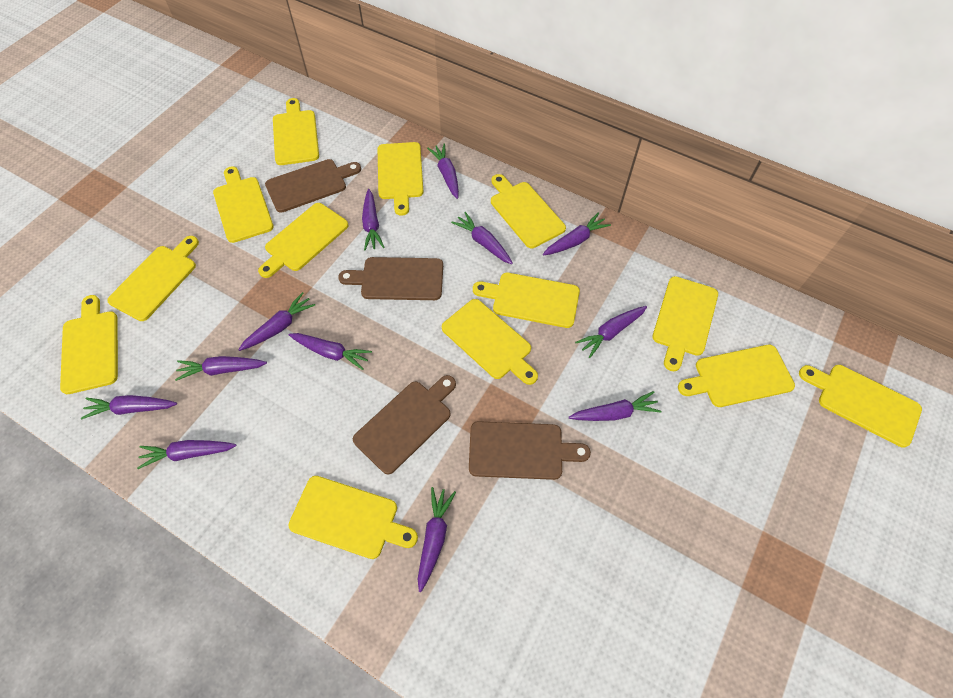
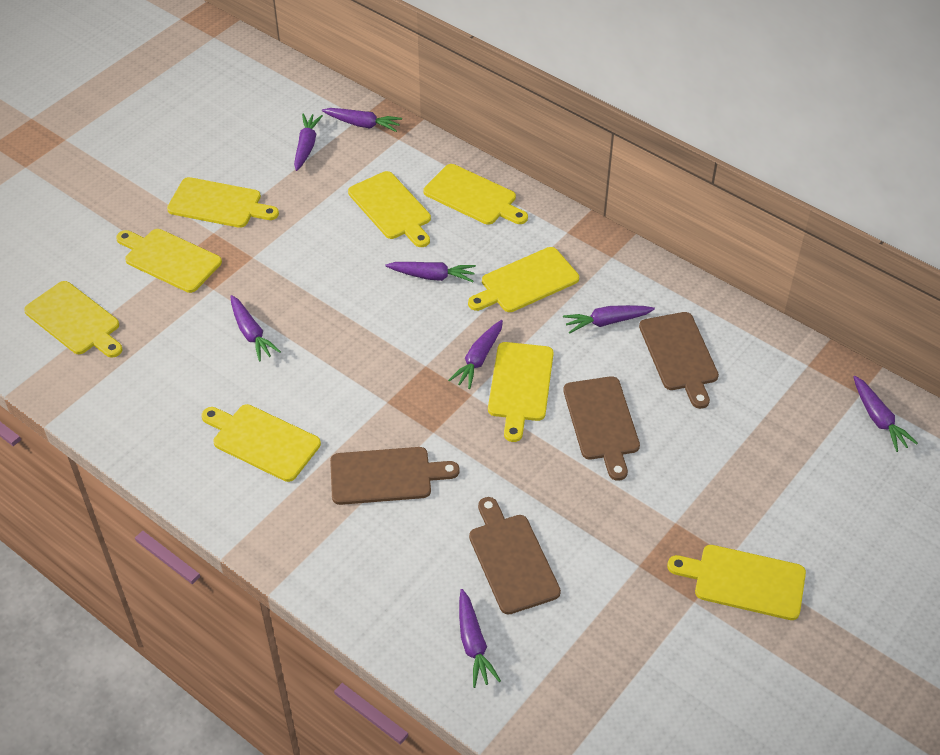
purple carrot: 12 -> 8
yellow cutting board: 13 -> 9

